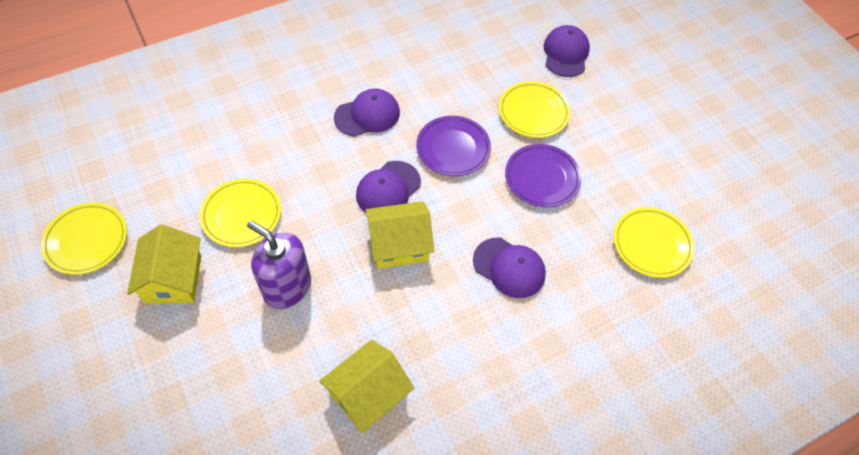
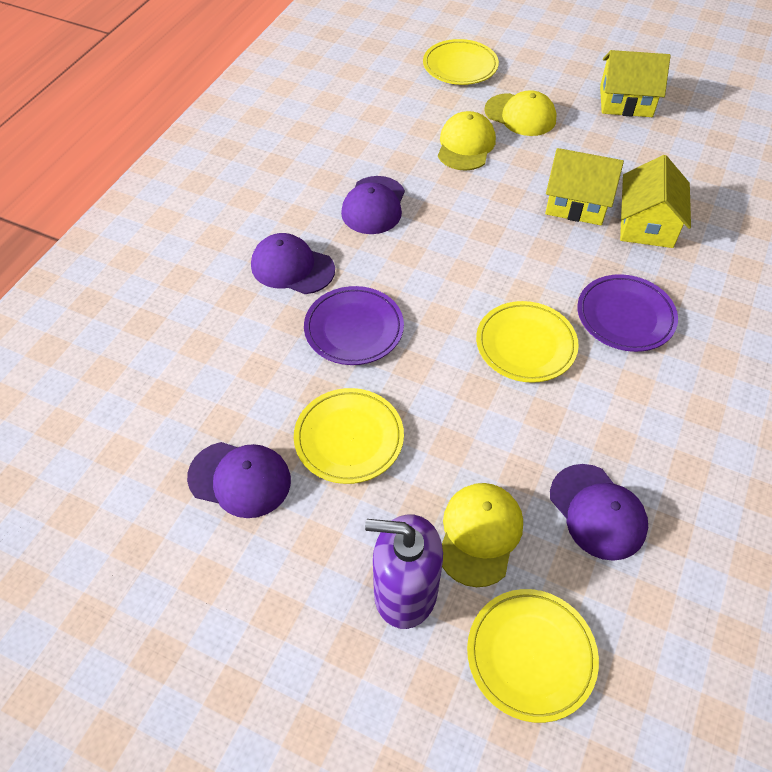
yellow cap: 0 -> 3

